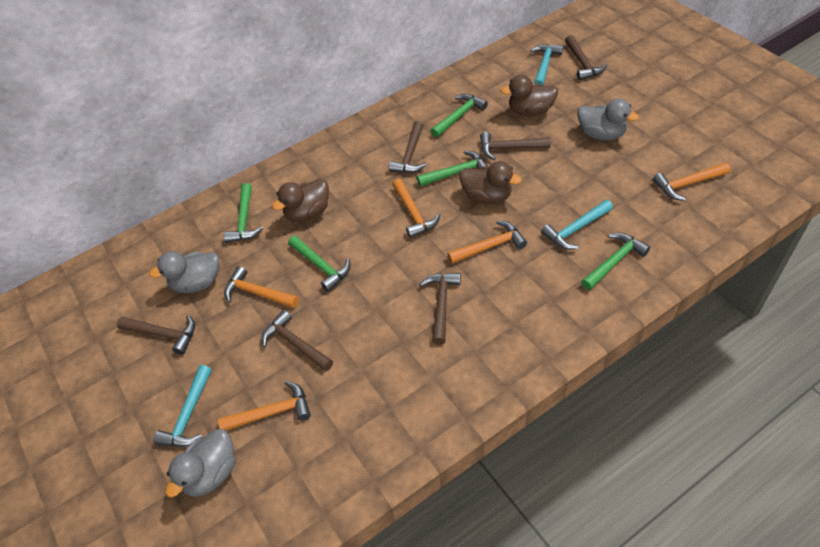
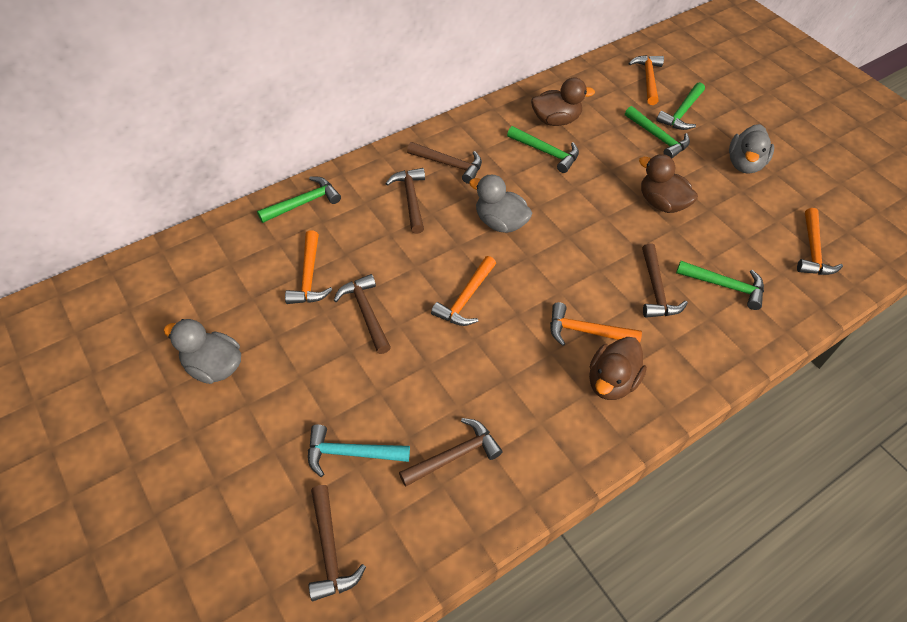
turquoise hammer: 3 -> 1

